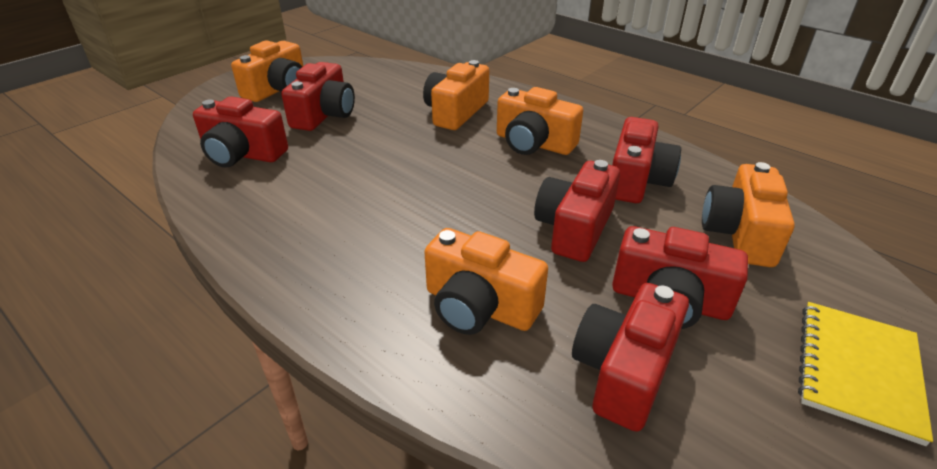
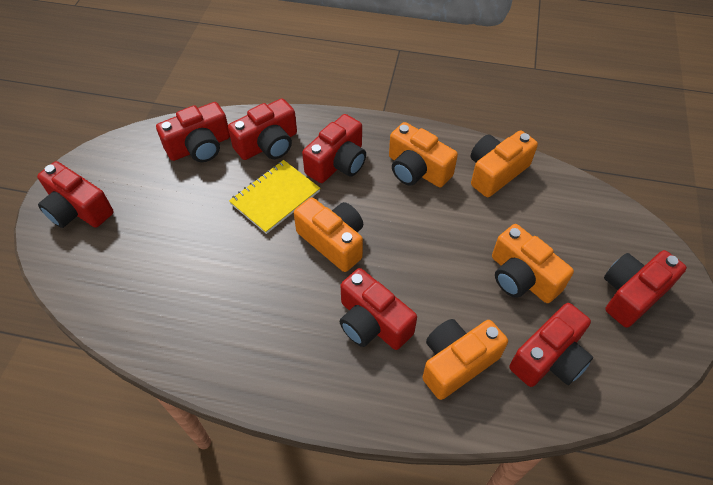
red camera: 6 -> 7

